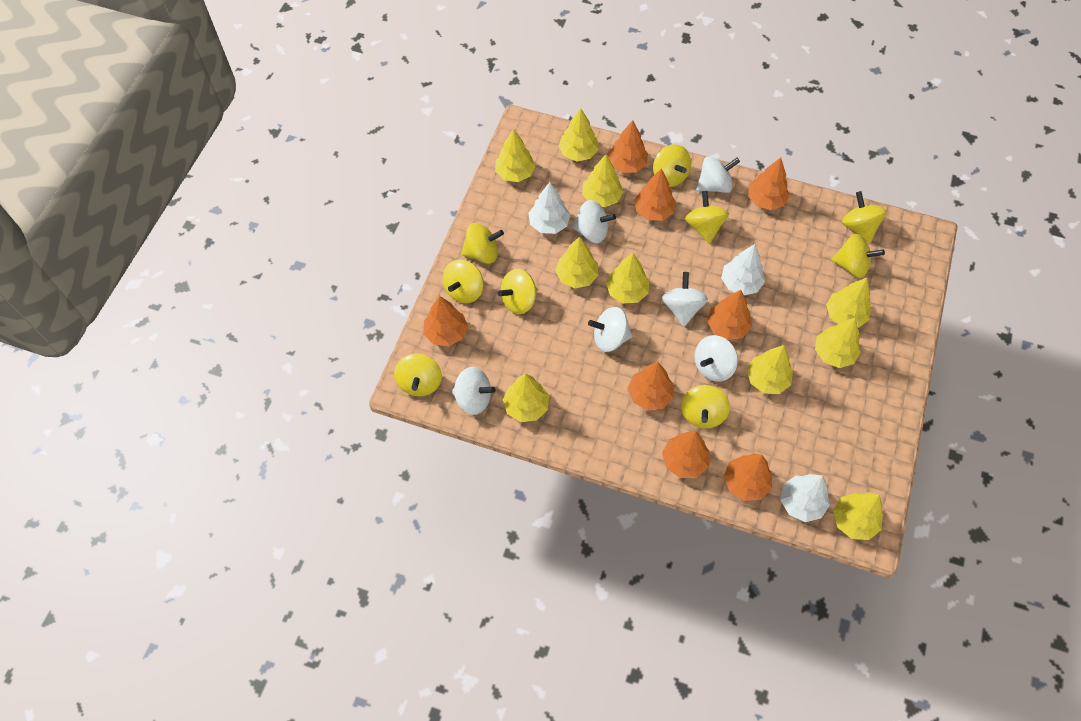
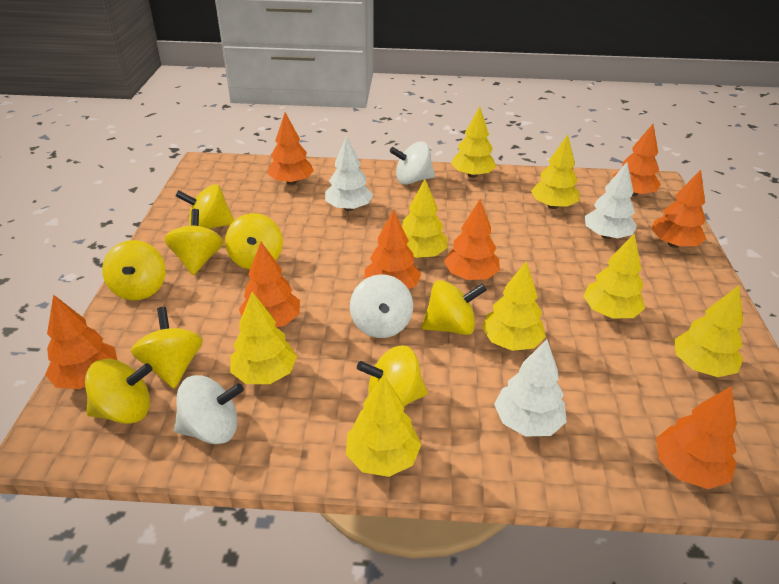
white spinning top: 6 -> 3
yellow spinning top: 9 -> 8
yellow tree: 10 -> 8

